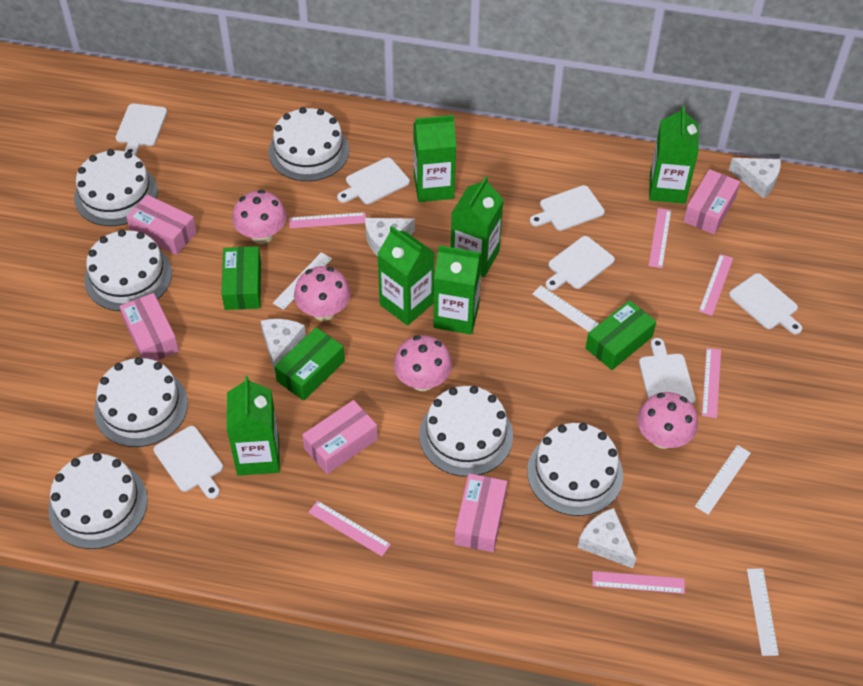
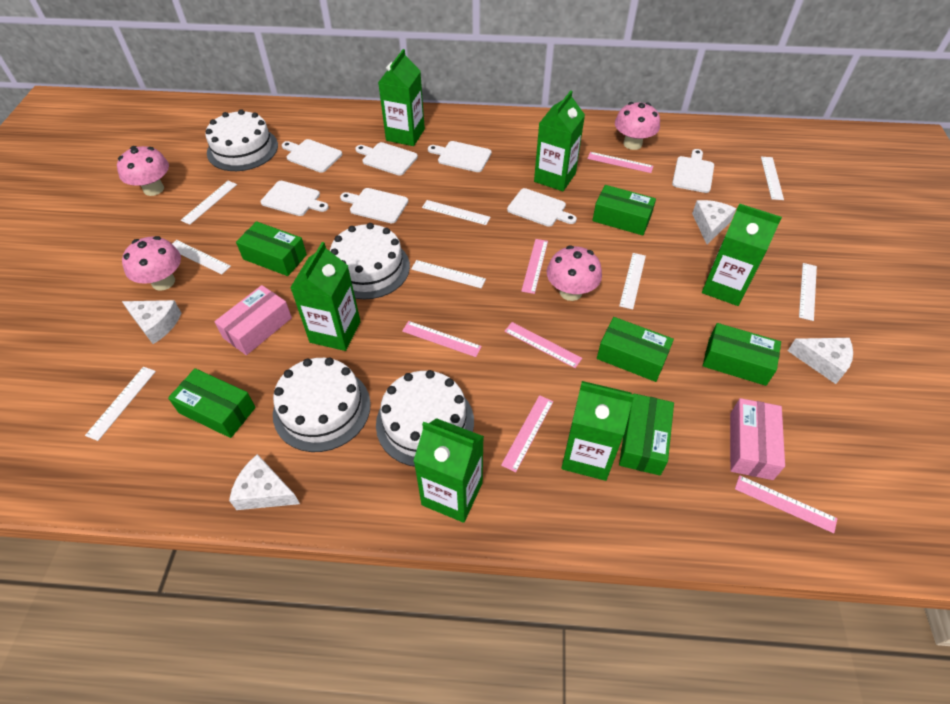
green box: 3 -> 6
pink box: 5 -> 2
white cake: 7 -> 4
white ruler: 4 -> 8

